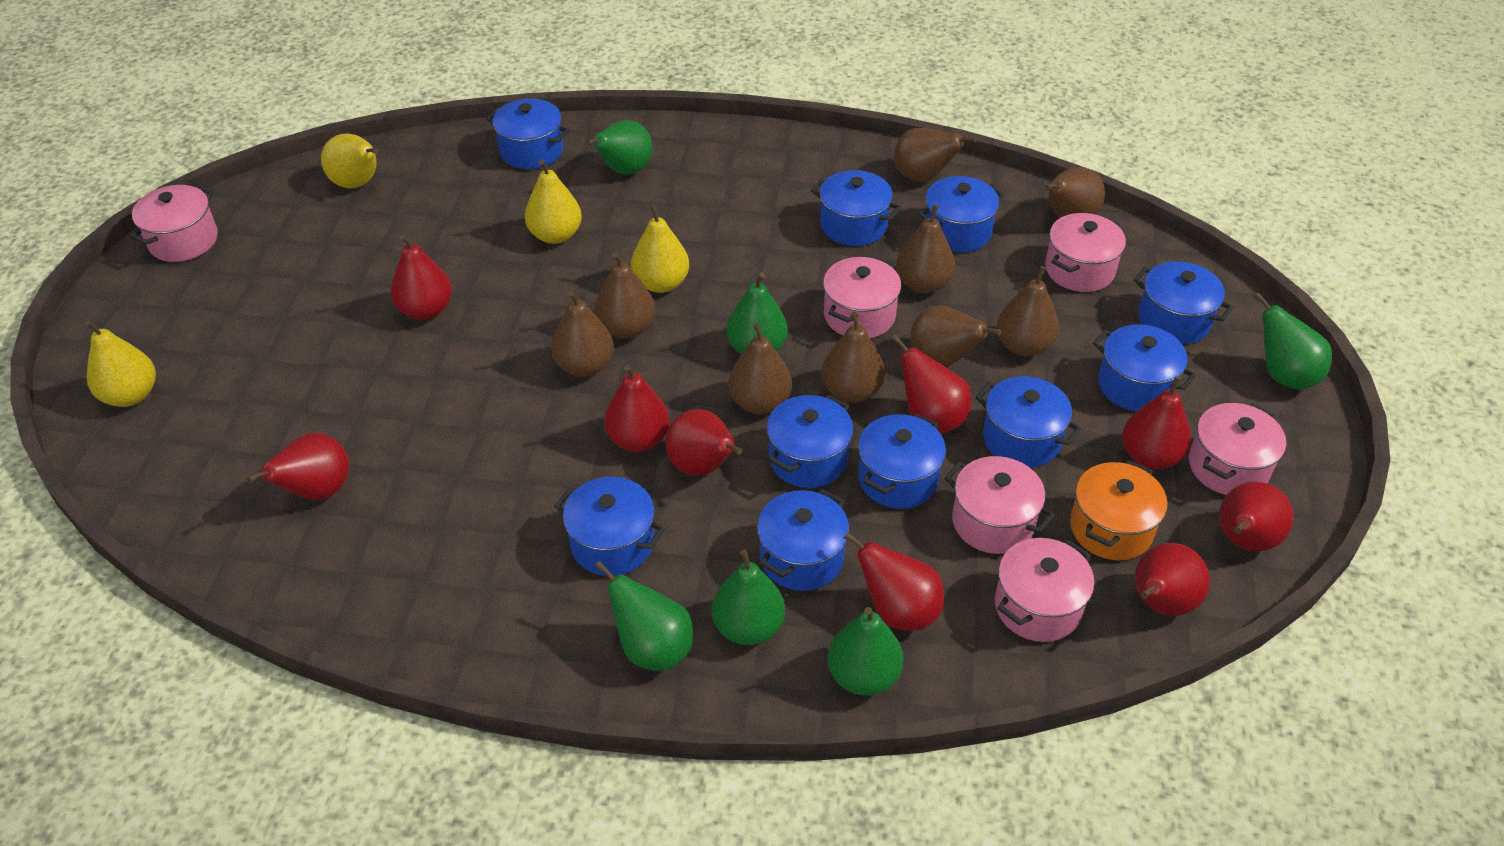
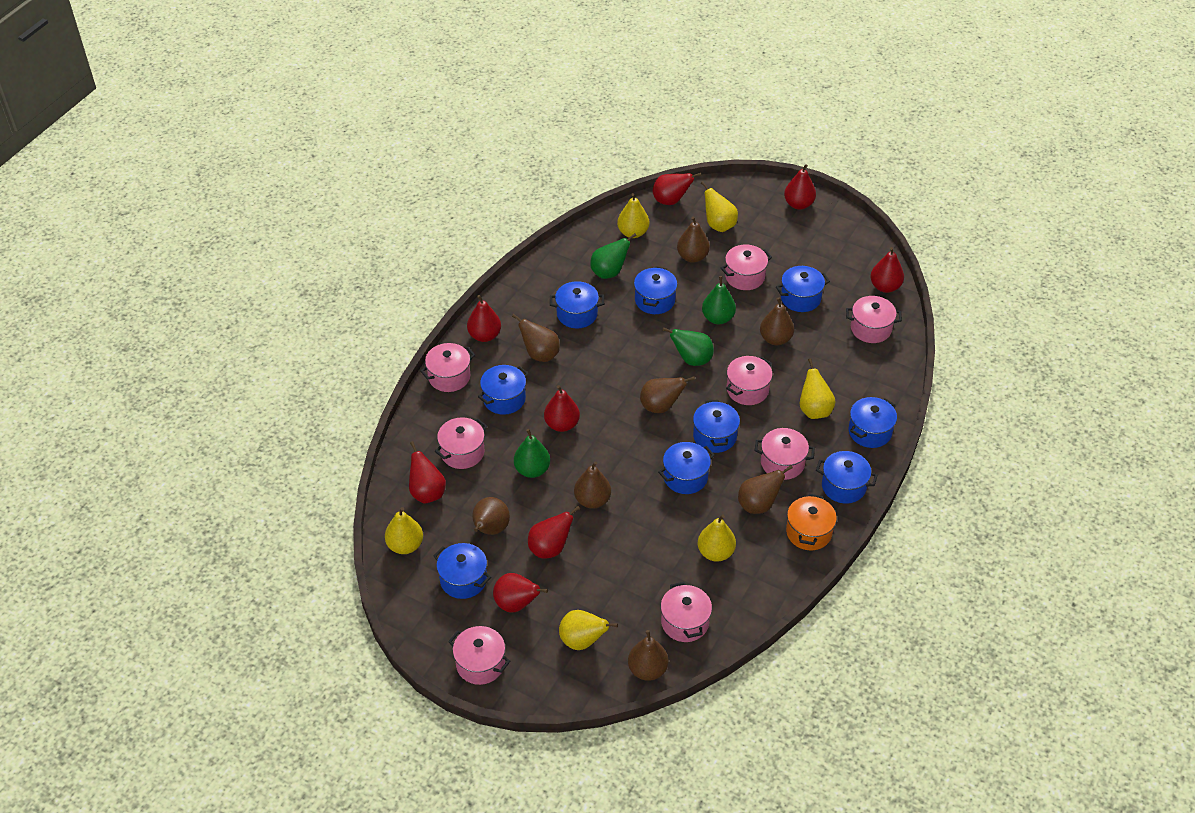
blue pot: 10 -> 9
brown pear: 9 -> 8
green pear: 6 -> 4
pink pot: 6 -> 8
red pear: 9 -> 8
yellow pear: 4 -> 6

